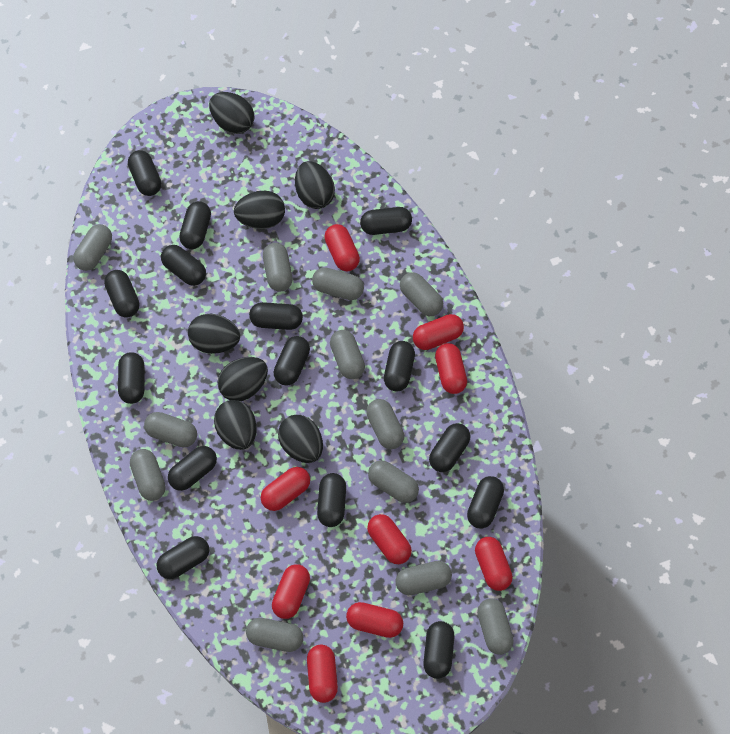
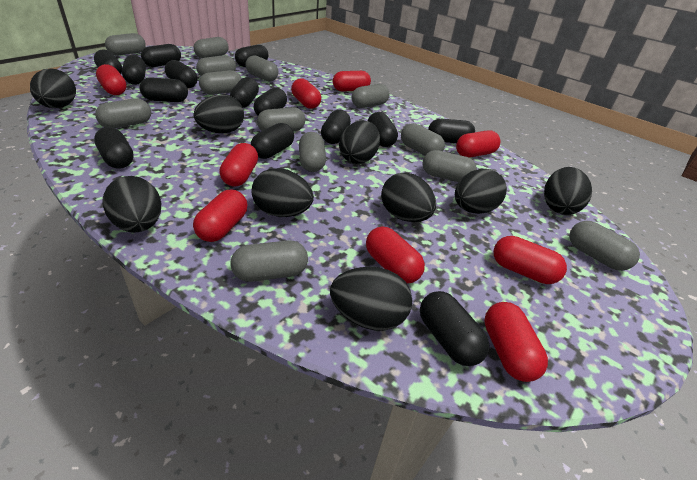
black capsule: 15 -> 14
black egg: 7 -> 9
grey capsule: 12 -> 13

